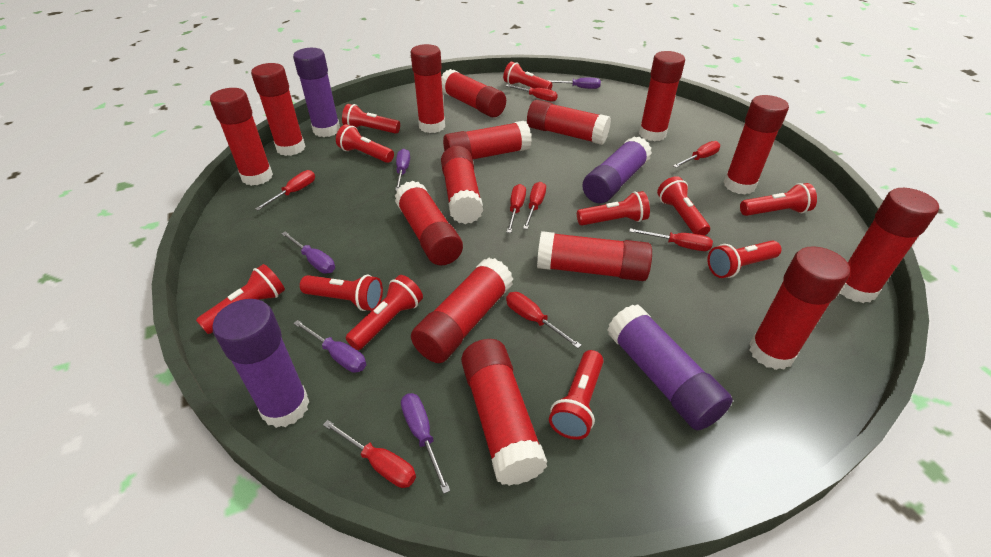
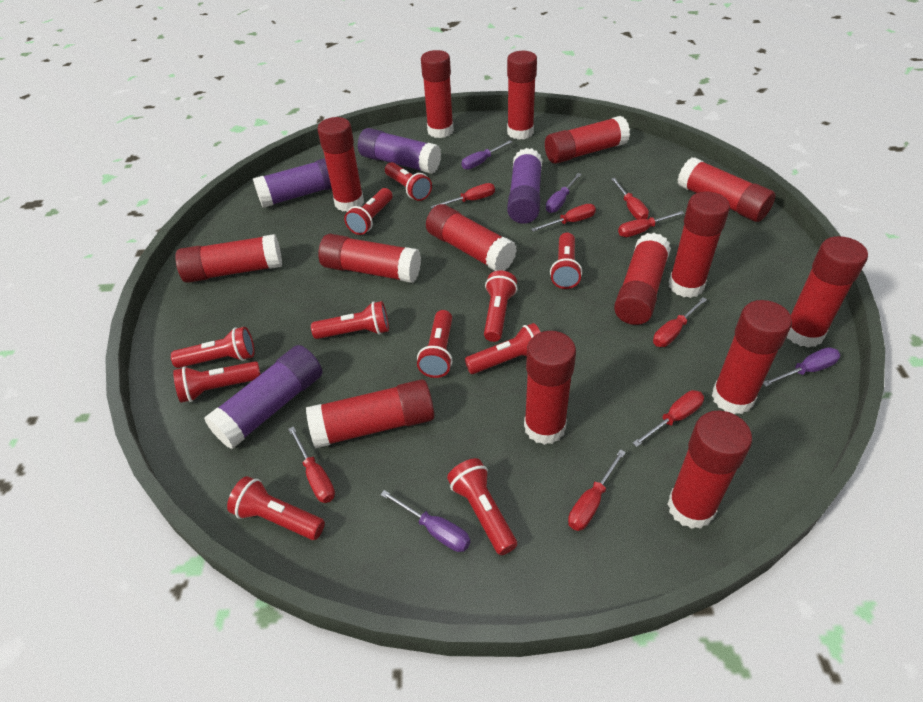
purple screwdriver: 5 -> 4

